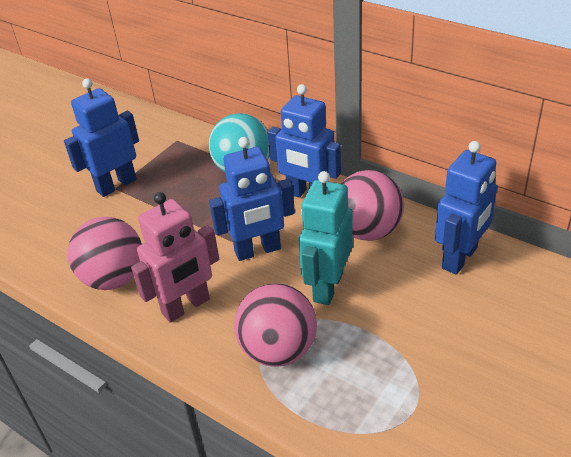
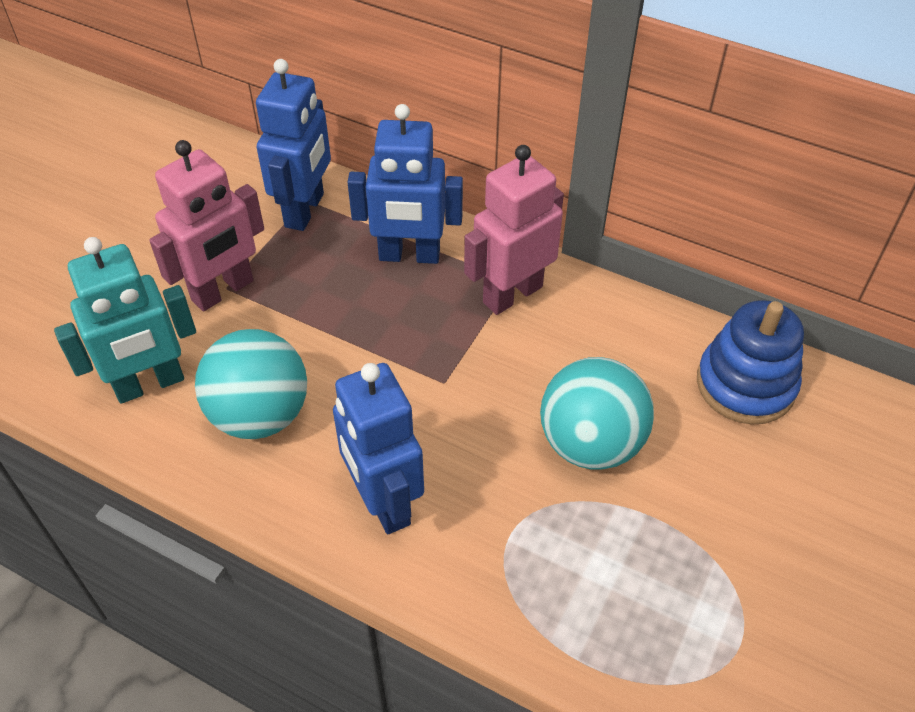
blue robot: 4 -> 3
blue stacking toy: 0 -> 1
pink ball: 3 -> 0
pink robot: 1 -> 2
turquoise ball: 1 -> 2

